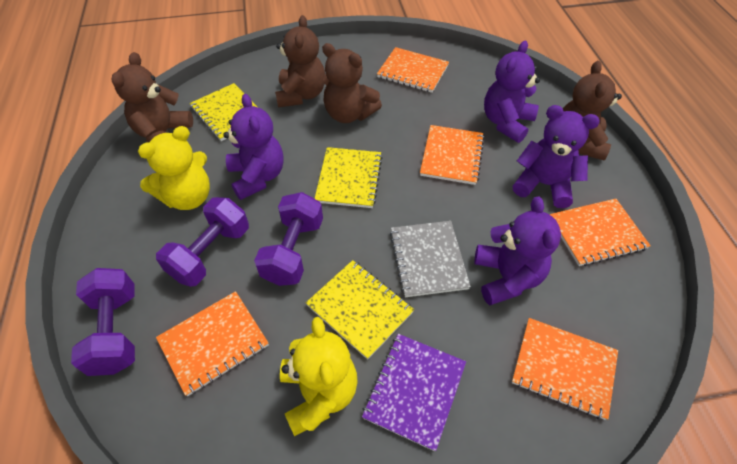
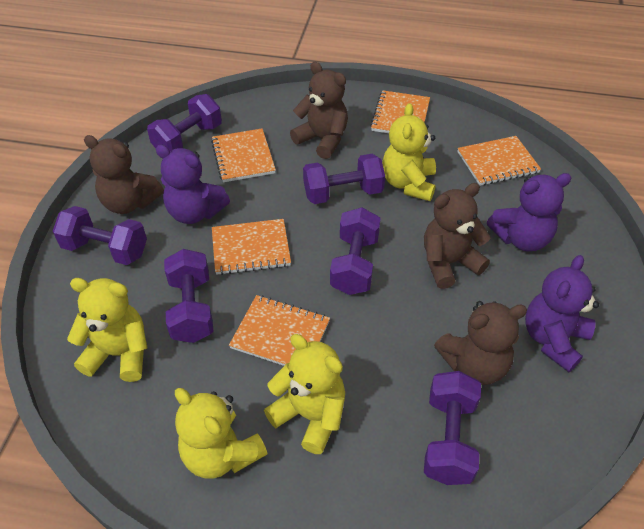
grey notebook: 1 -> 0
purple dumbbell: 3 -> 6
purple notebook: 1 -> 0
purple teddy bear: 4 -> 3
yellow notebook: 3 -> 0
yellow teddy bear: 2 -> 4

